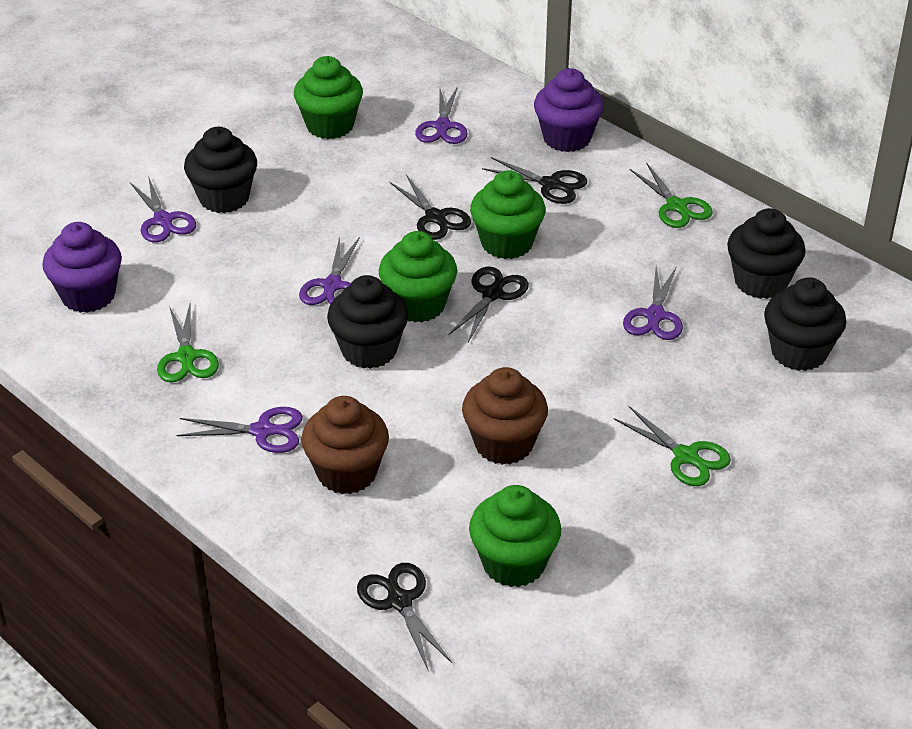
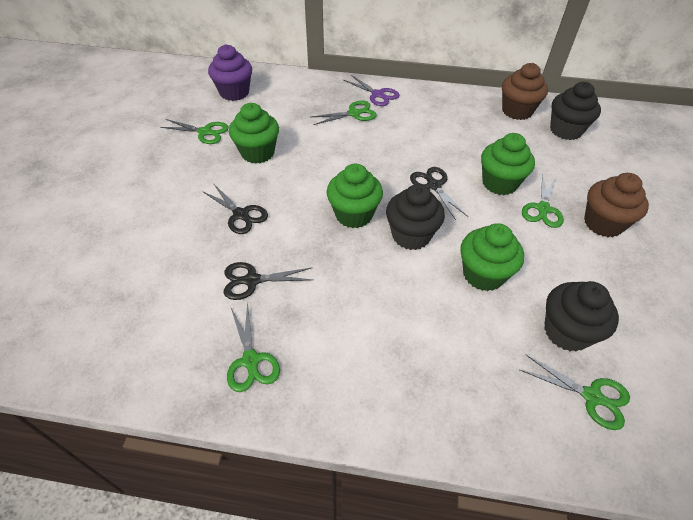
black cupcake: 4 -> 3
black scissors: 4 -> 3
green scissors: 3 -> 5
purple cupcake: 2 -> 1
purple scissors: 5 -> 1

